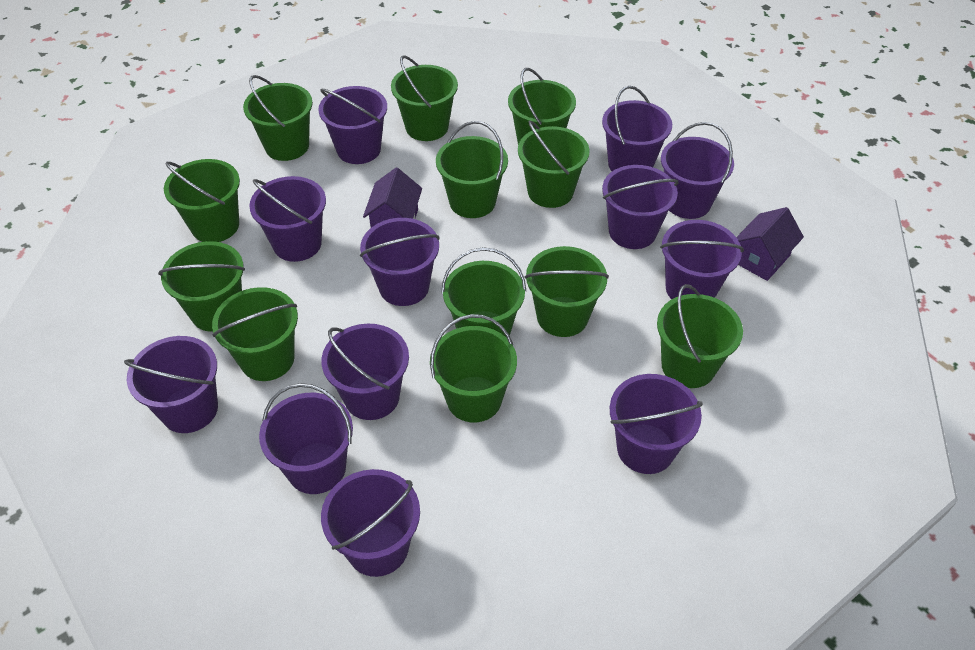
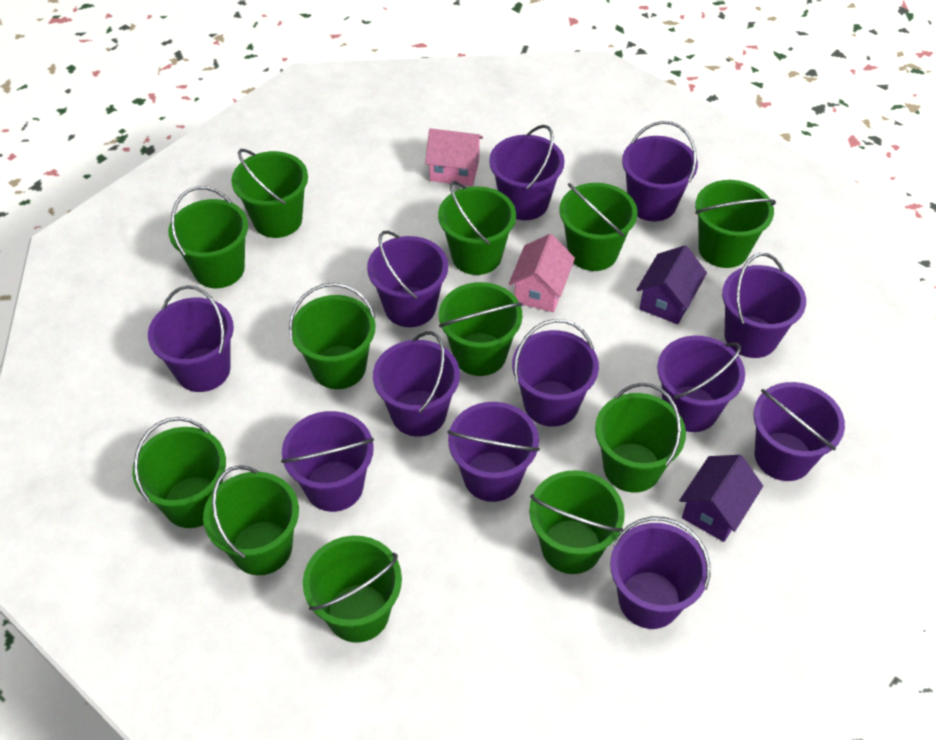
pink house: 0 -> 2

